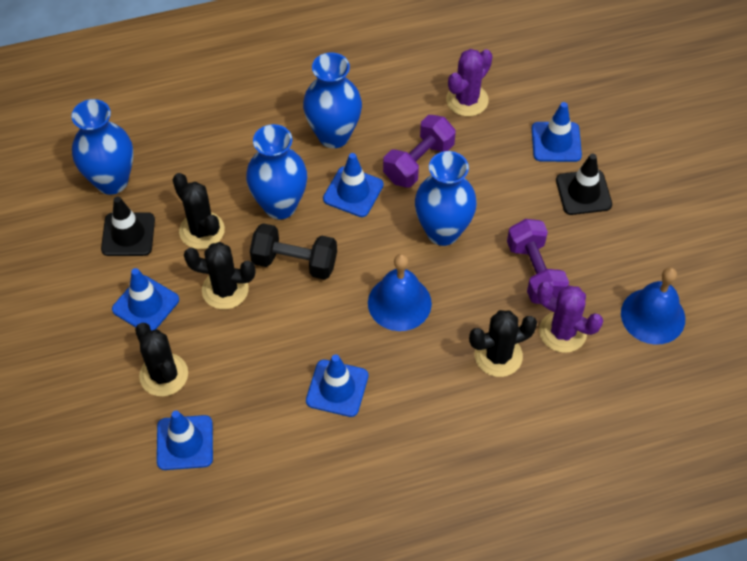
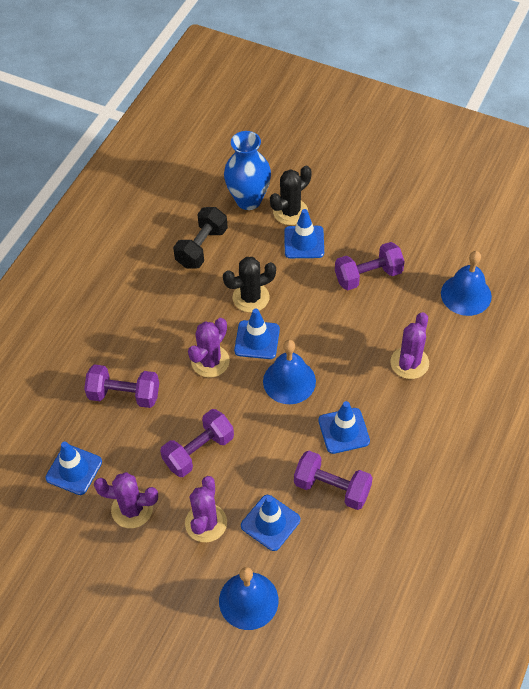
black cactus: 4 -> 2
black traffic cone: 2 -> 0
blue bell: 2 -> 3
blue vase: 4 -> 1
purple cactus: 2 -> 4
purple dumbbell: 2 -> 4

